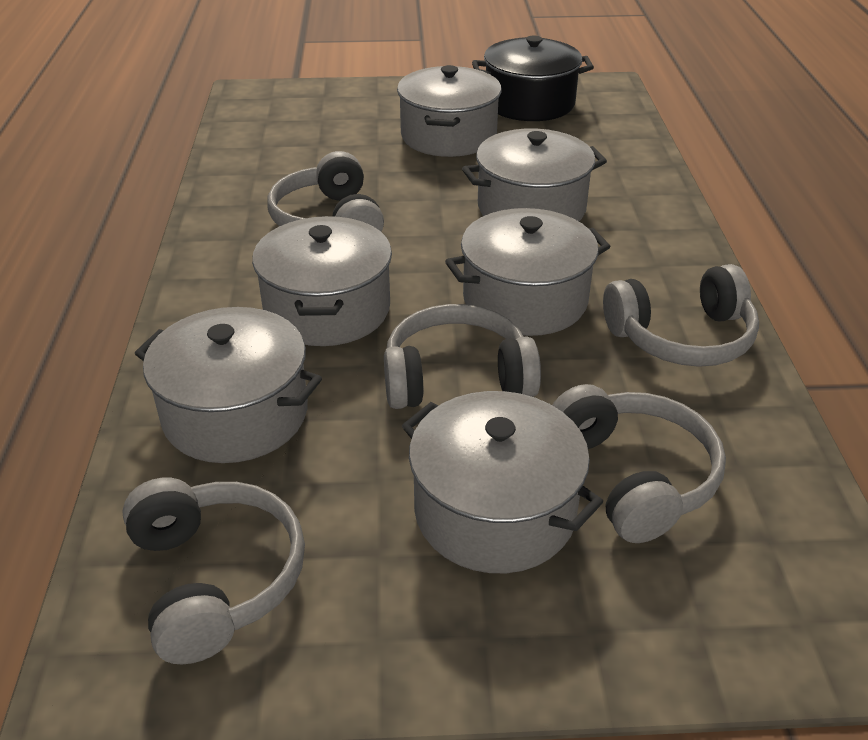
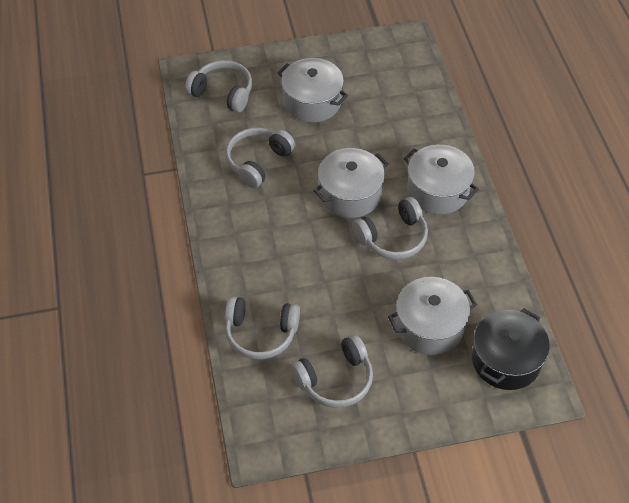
grey pot: 6 -> 4

